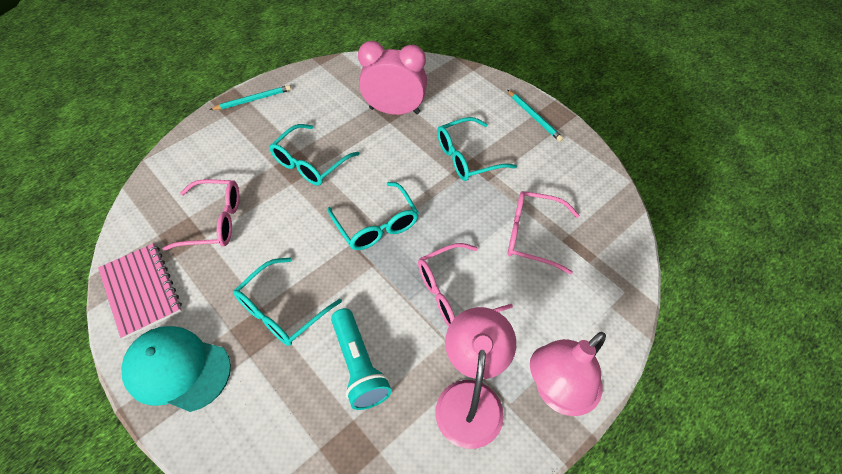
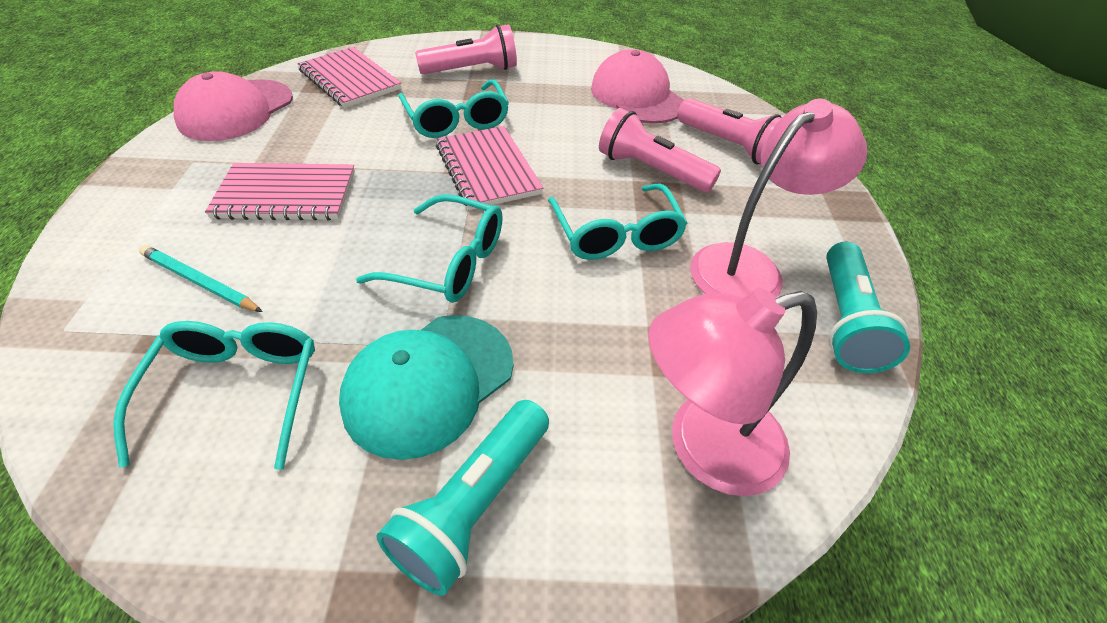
pink cap: 0 -> 2
pink clock: 1 -> 0
pink flashlight: 0 -> 3
pink glasses: 3 -> 0
pink notebook: 1 -> 3
turquoise flashlight: 1 -> 2
turquoise pencil: 2 -> 1

